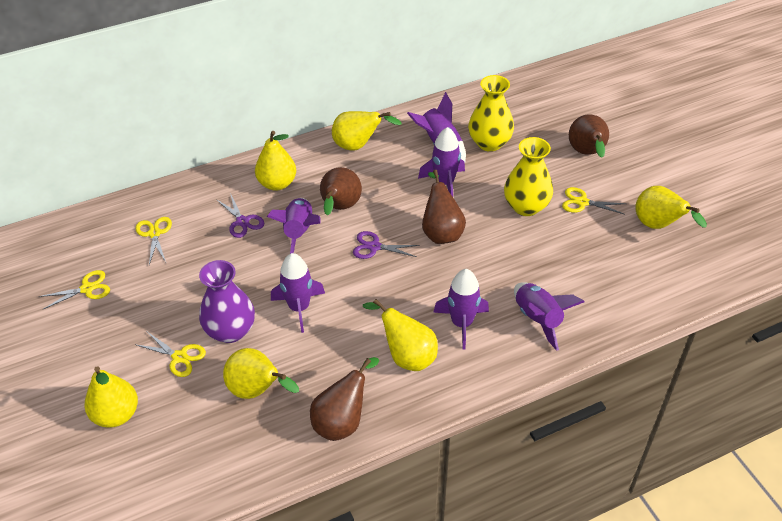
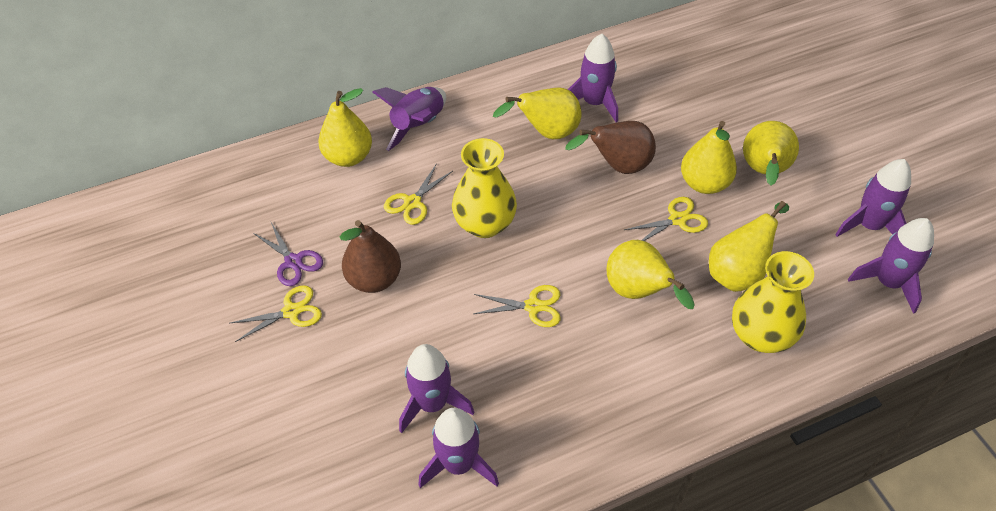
brown pear: 4 -> 2
purple scissors: 2 -> 1
purple vase: 1 -> 0

